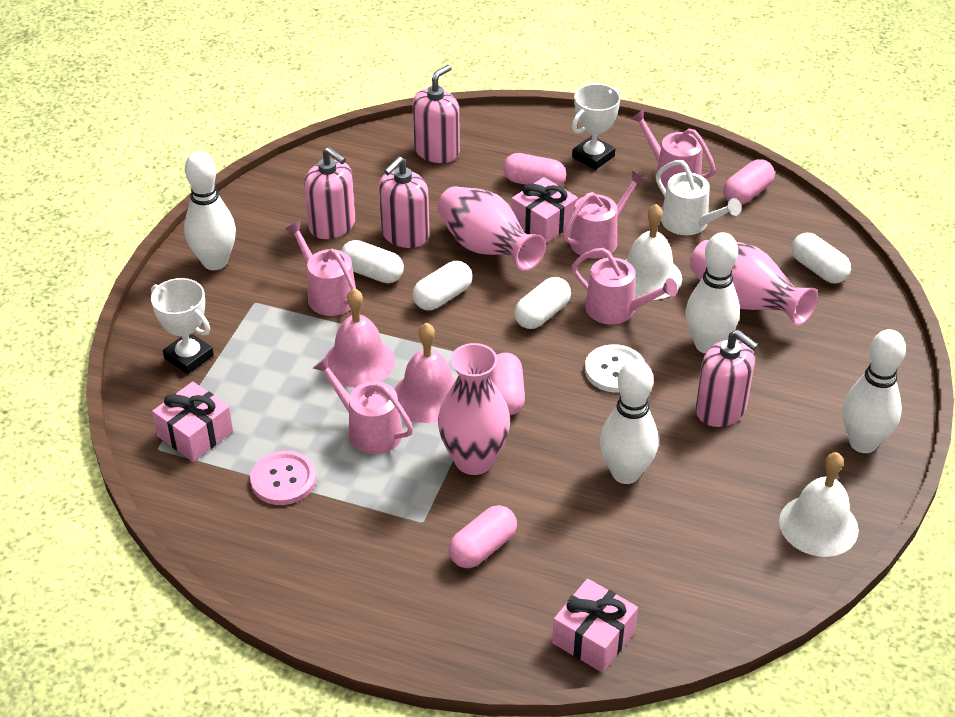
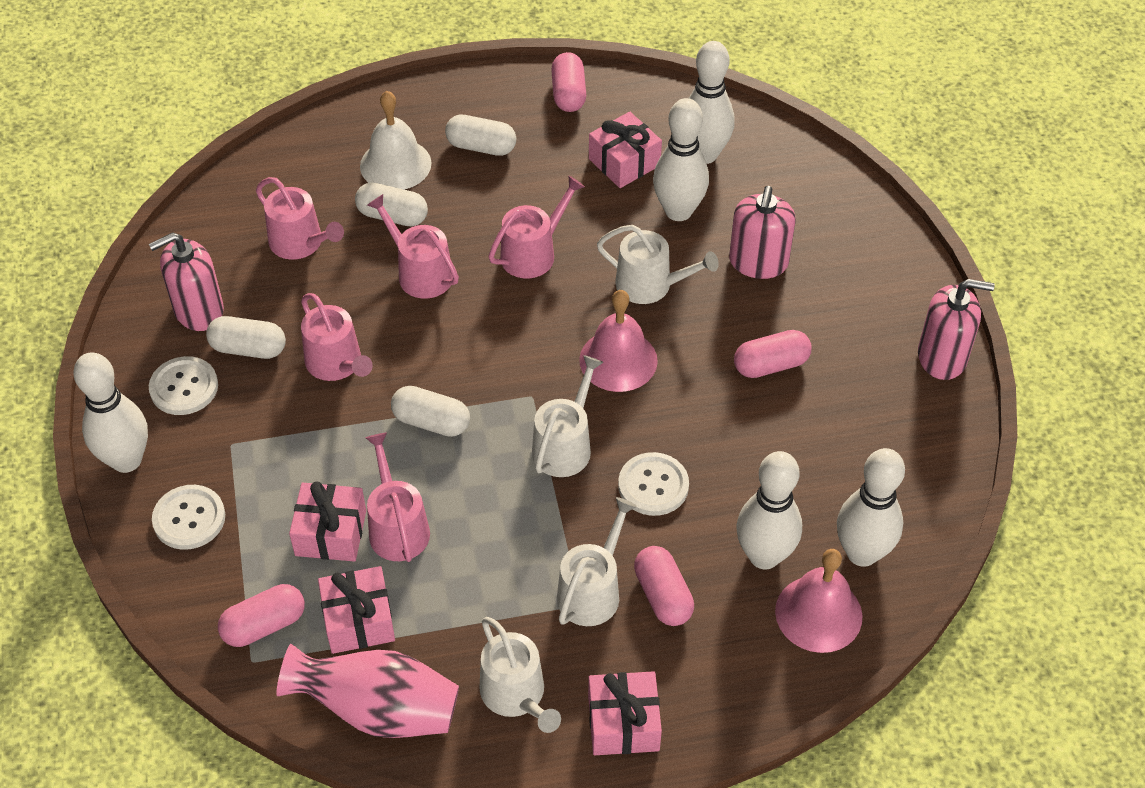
pink button: 1 -> 0
pink gift: 3 -> 4
pink soap dispenser: 4 -> 3
pink vase: 3 -> 1
white bell: 2 -> 1
white bowling pin: 4 -> 5
white button: 1 -> 3
white trophy: 2 -> 0
white watering can: 1 -> 4

